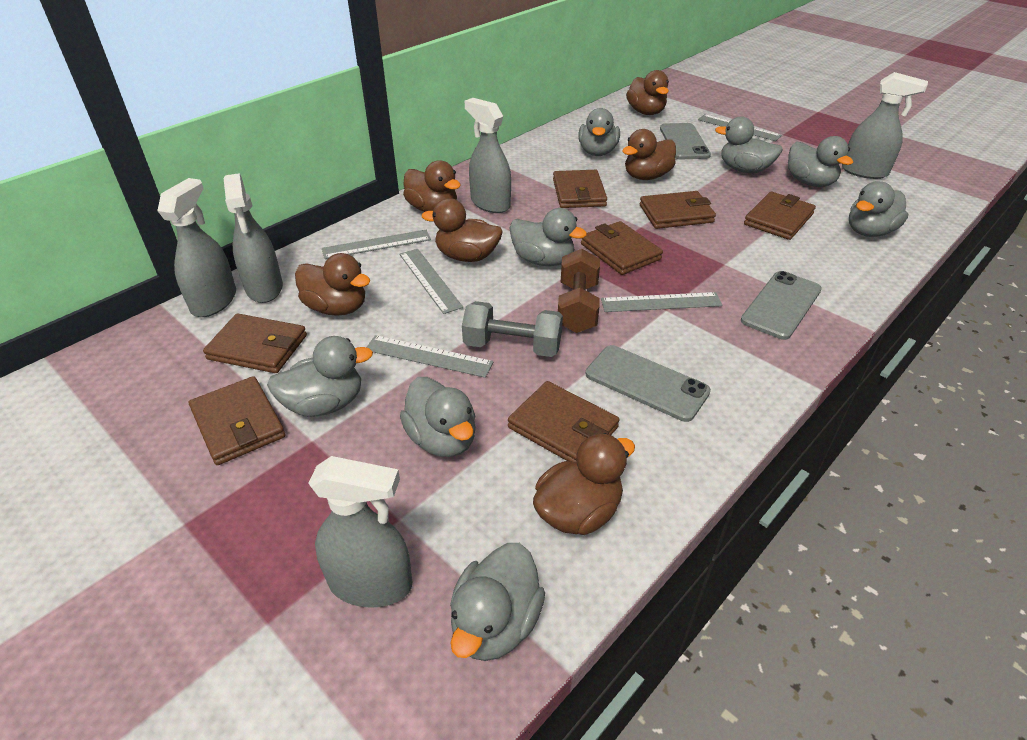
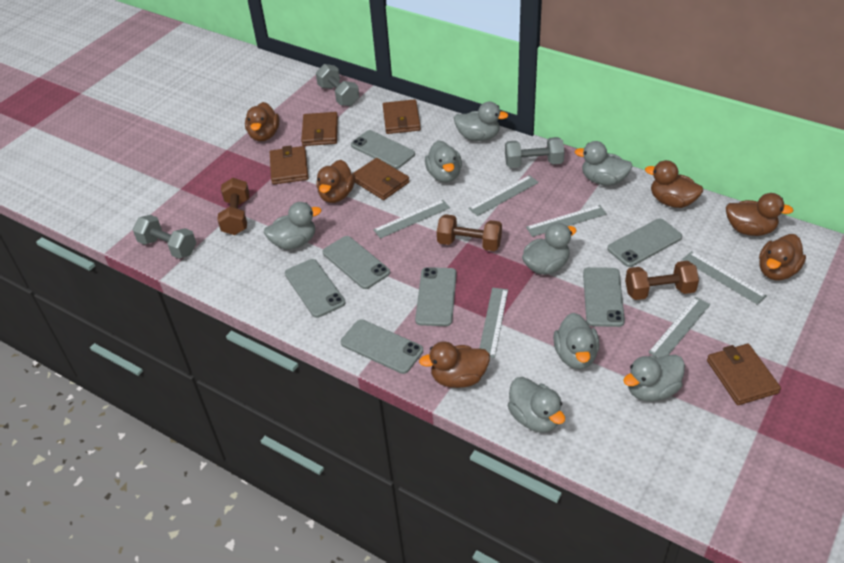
brown dumbbell: 1 -> 3
brown wallet: 7 -> 5
grey dumbbell: 1 -> 3
grey phone: 3 -> 7
grey ruler: 5 -> 6
grey spray bottle: 5 -> 0

